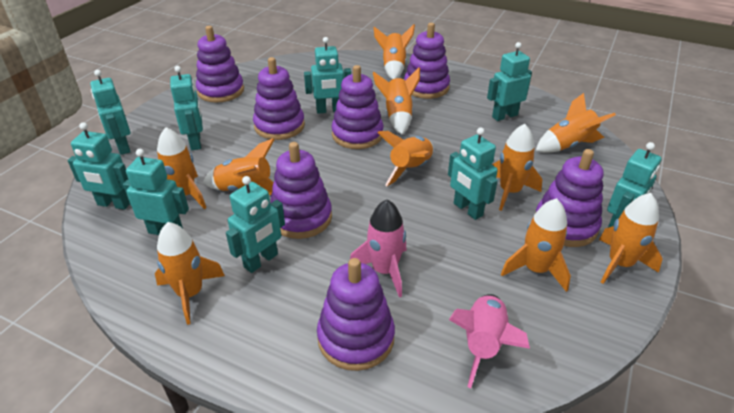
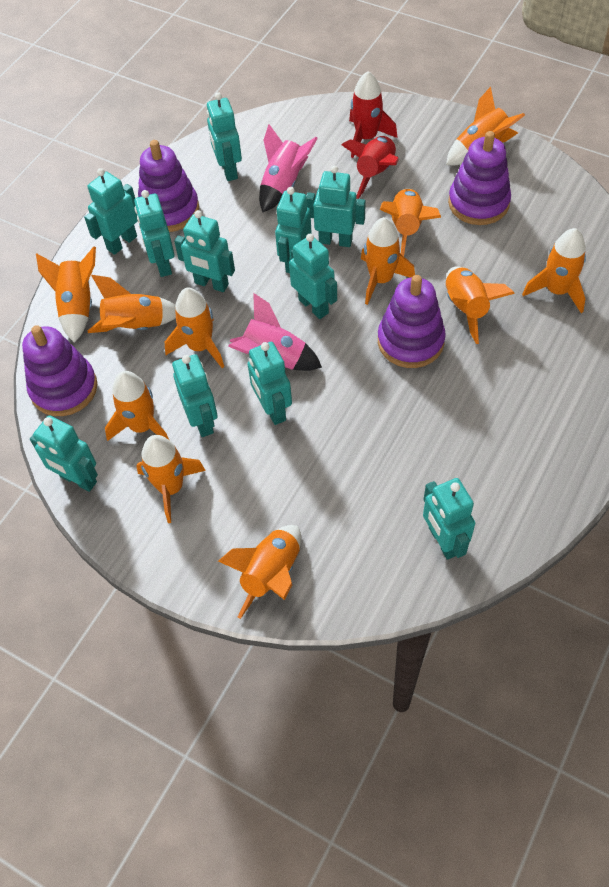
orange rocket: 10 -> 11
purple stacking toy: 7 -> 4
red rocket: 0 -> 2
turquoise robot: 9 -> 11

